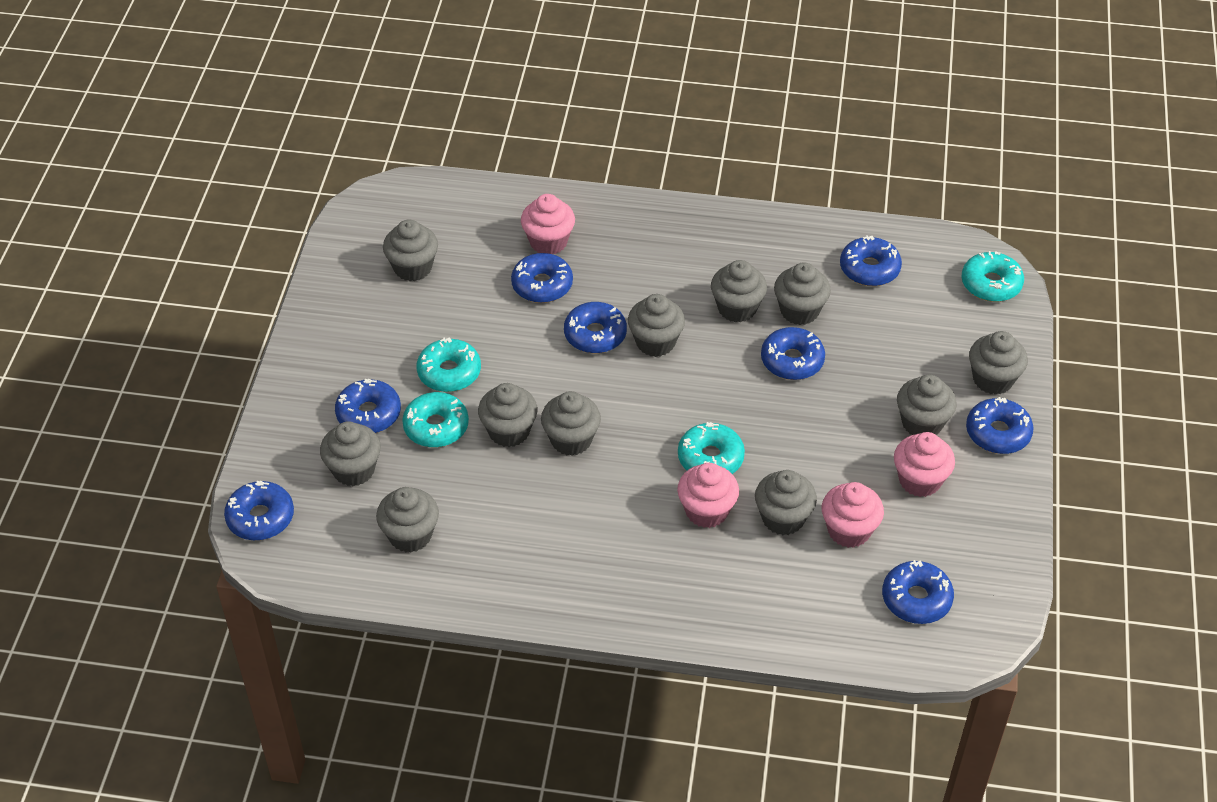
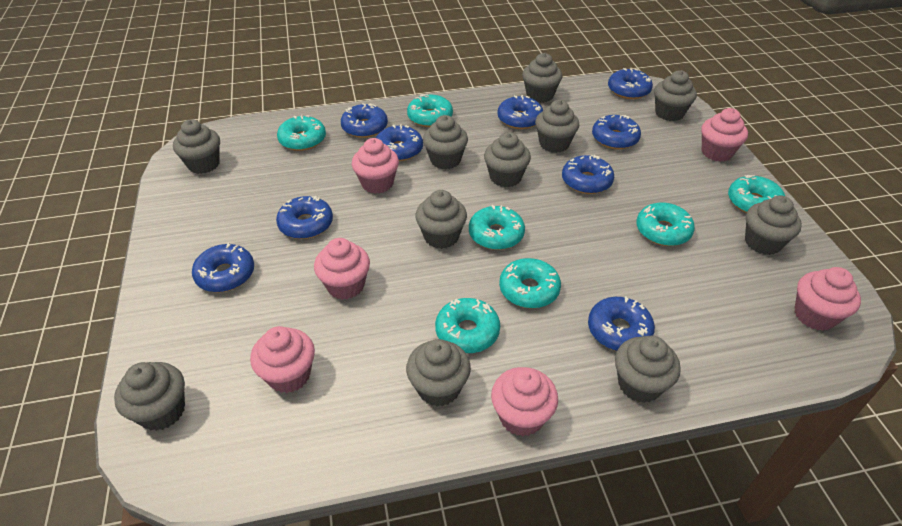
blue donut: 8 -> 9
pink cupcake: 4 -> 6
turquoise donut: 4 -> 7

